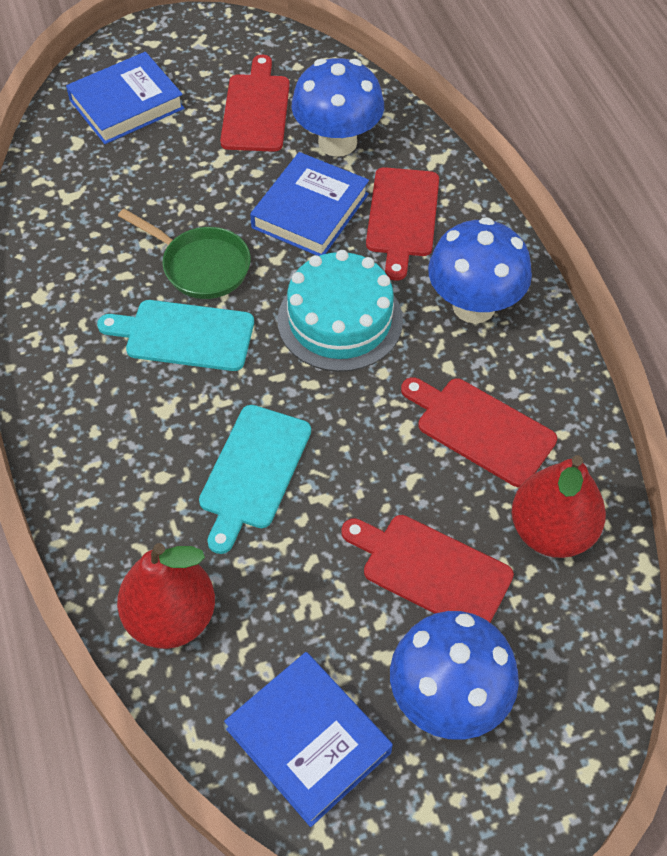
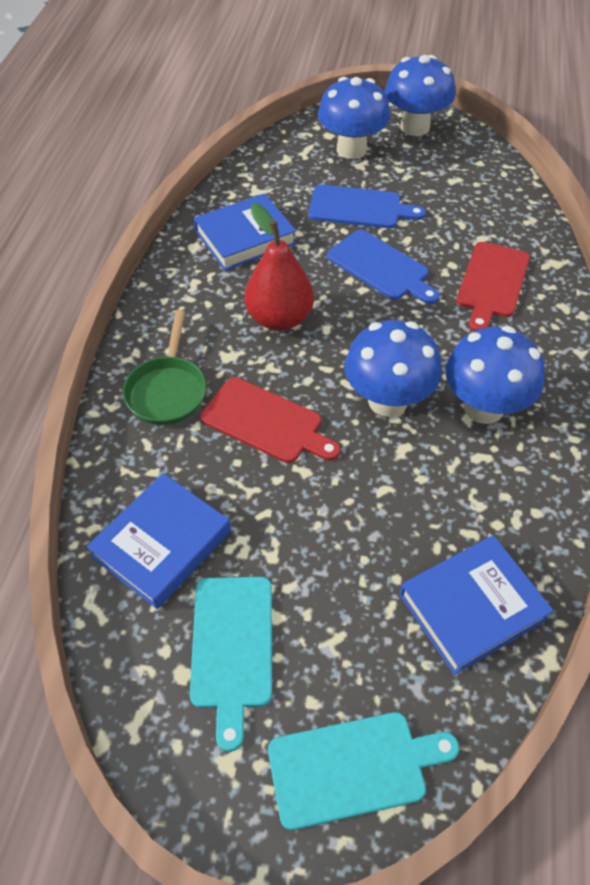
blue cutting board: 0 -> 2
blue mushroom: 3 -> 4
red cutting board: 4 -> 2
red pear: 2 -> 1
turquoise cake: 1 -> 0

